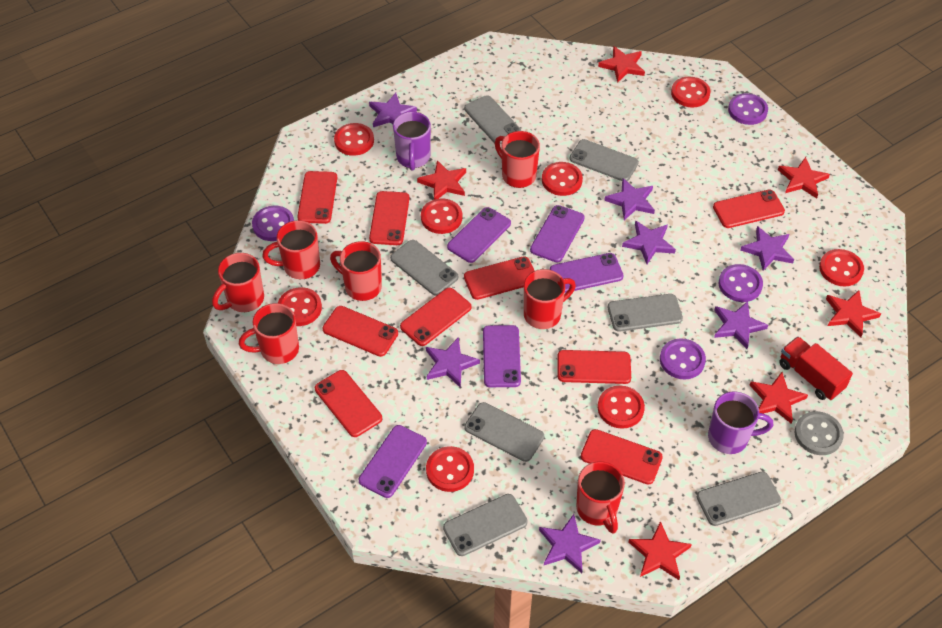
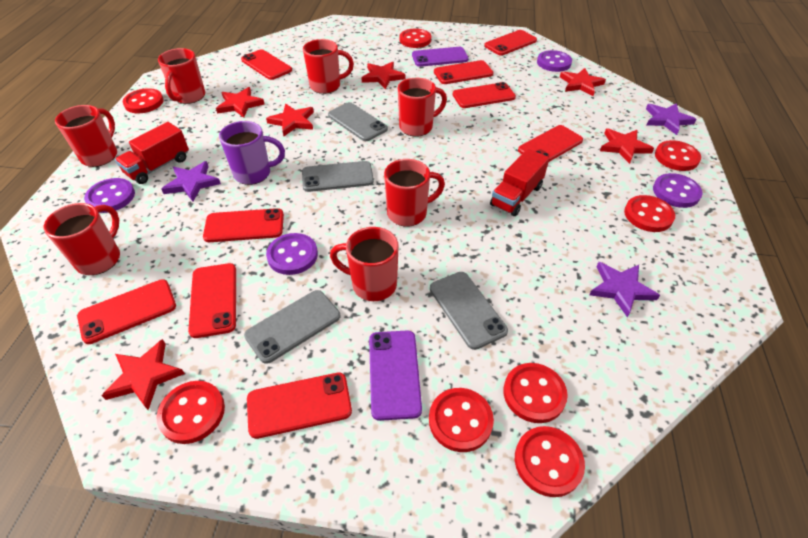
grey button: 1 -> 0
grey phone: 7 -> 4
purple mug: 2 -> 1
purple phone: 5 -> 2
purple star: 7 -> 3
red truck: 1 -> 2

